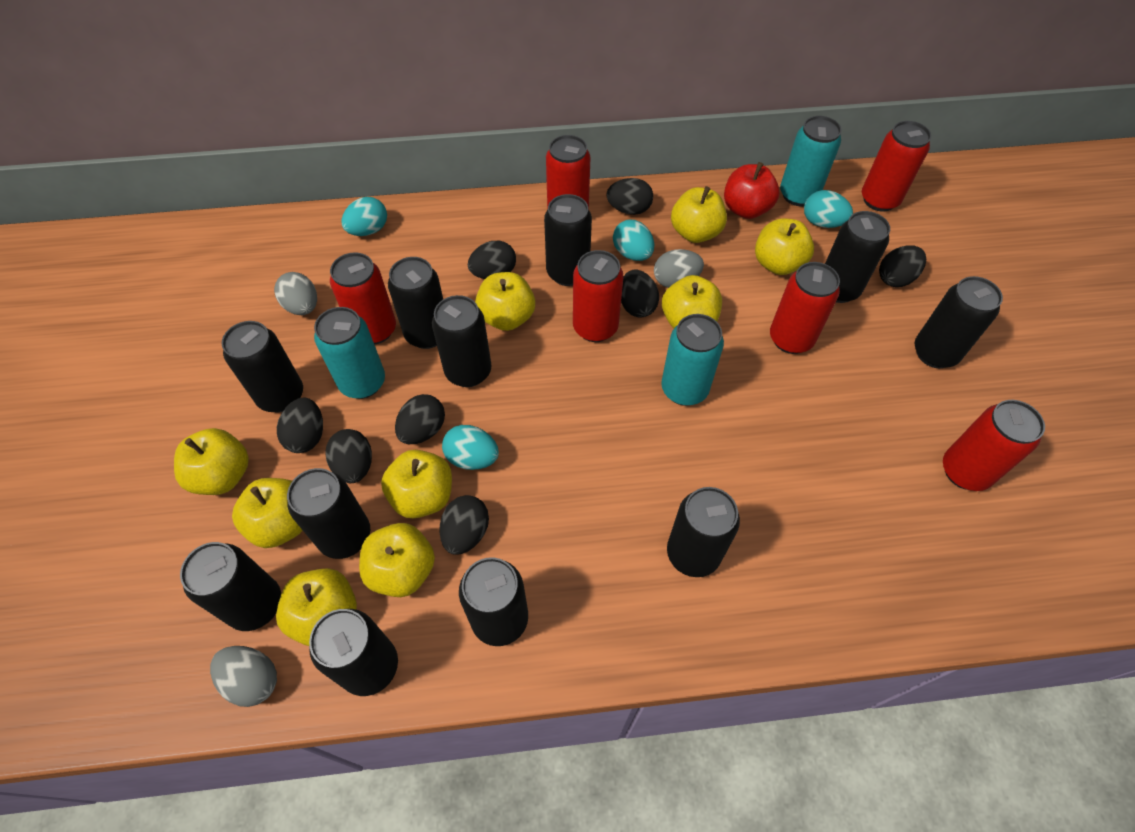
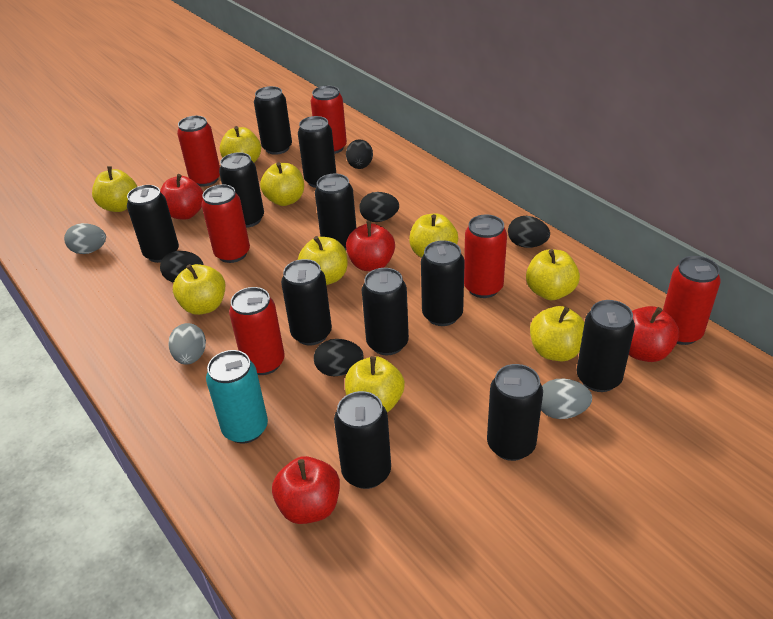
black egg: 8 -> 5
red apple: 1 -> 4
turquoise can: 3 -> 1
turquoise egg: 4 -> 0

